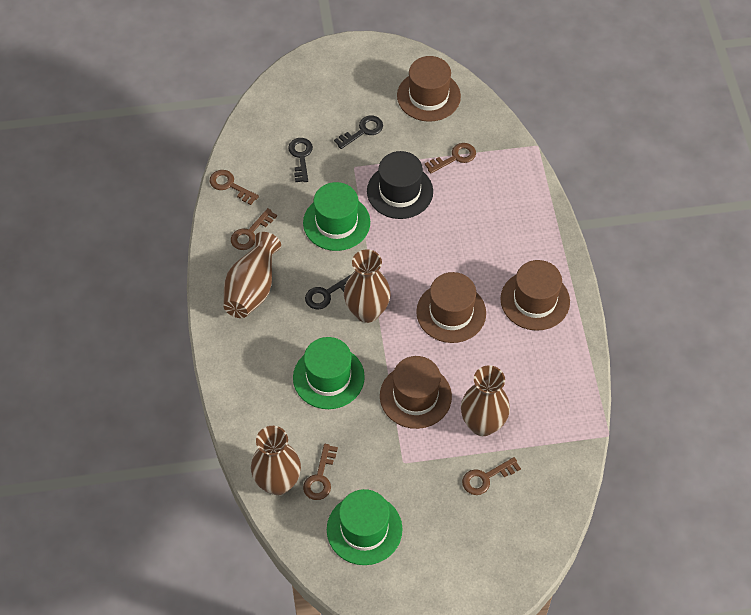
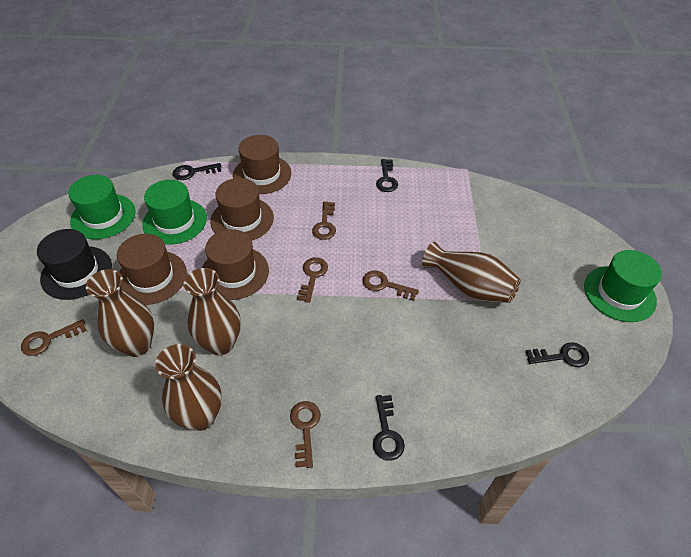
black key: 3 -> 4

